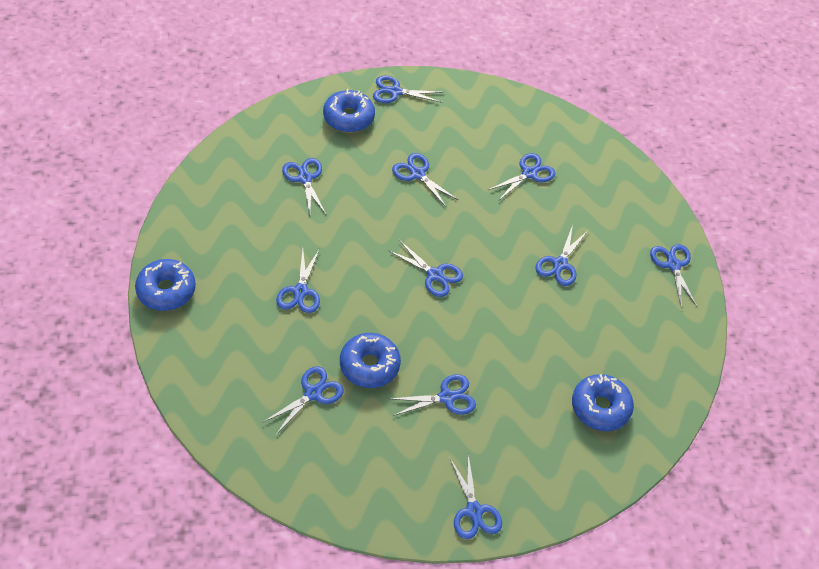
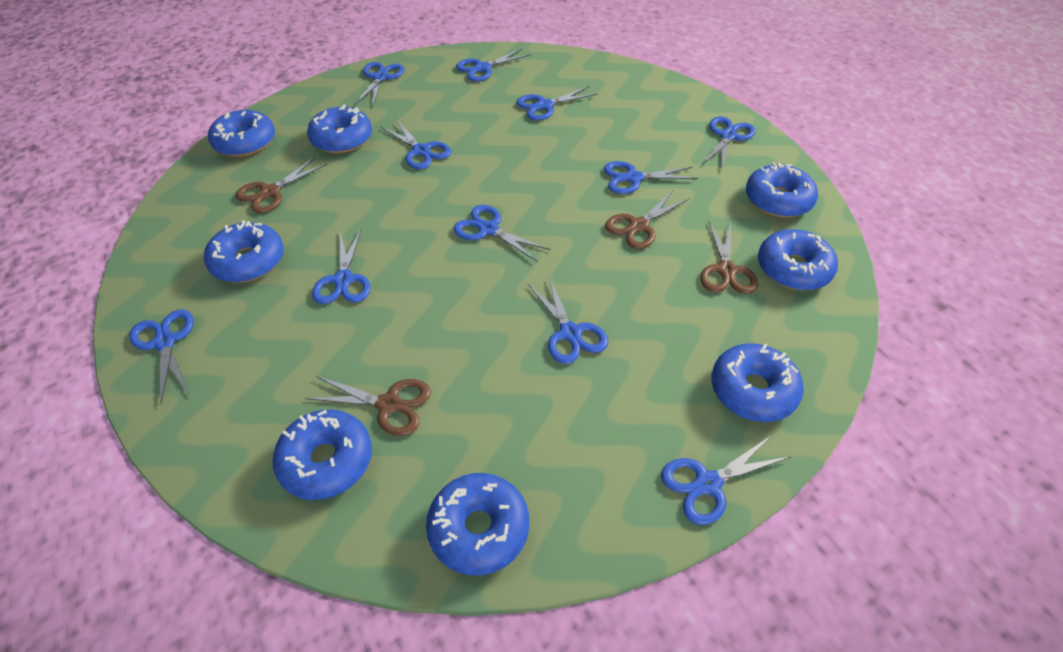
blue donut: 4 -> 8
brown scissors: 0 -> 4

